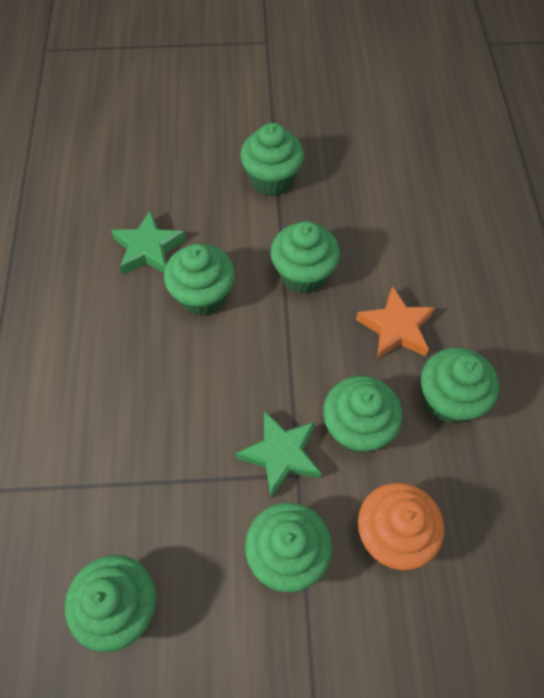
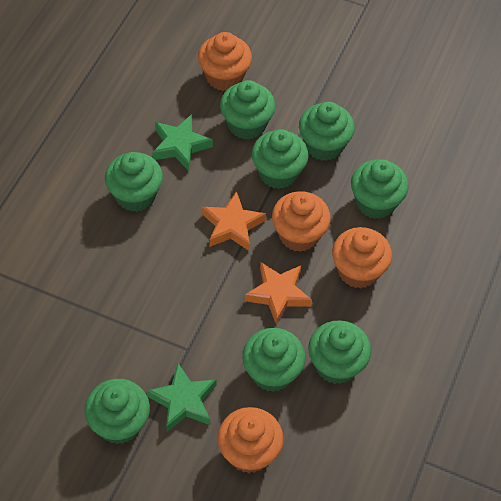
green cupcake: 7 -> 8
orange cupcake: 1 -> 4
orange star: 1 -> 2

